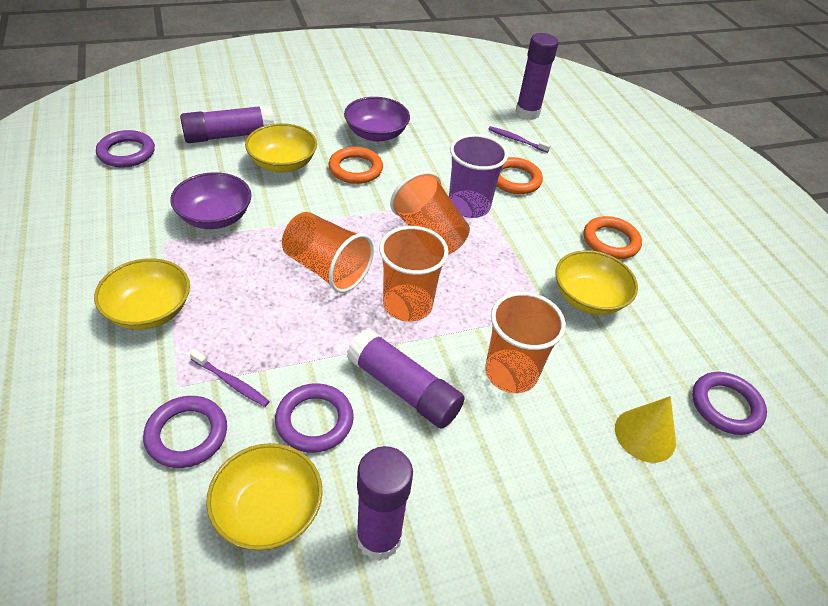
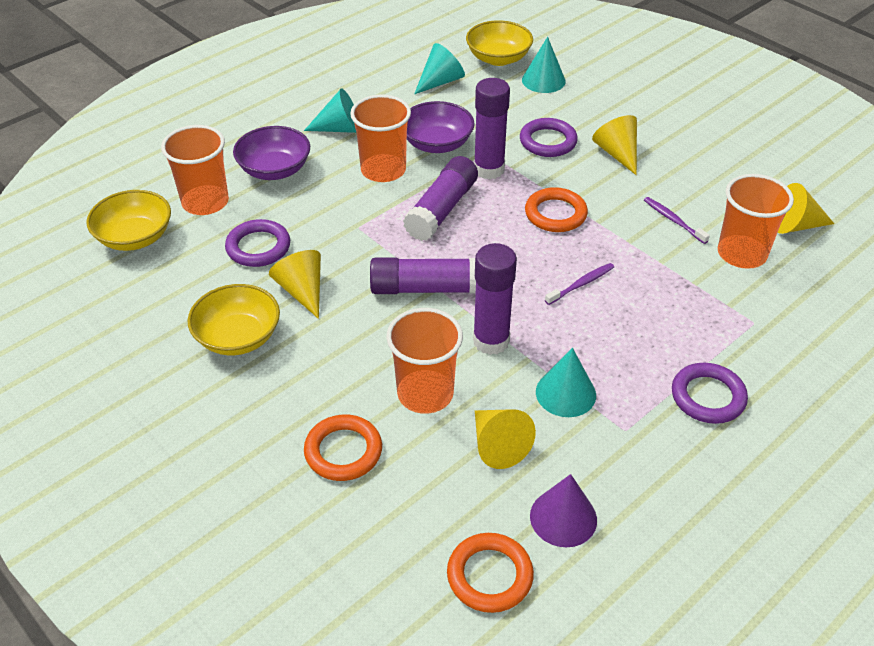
purple cone: 0 -> 1
purple cup: 1 -> 0
purple ring: 4 -> 3
turquoise cone: 0 -> 4
yellow bowl: 4 -> 3
yellow cone: 1 -> 4

